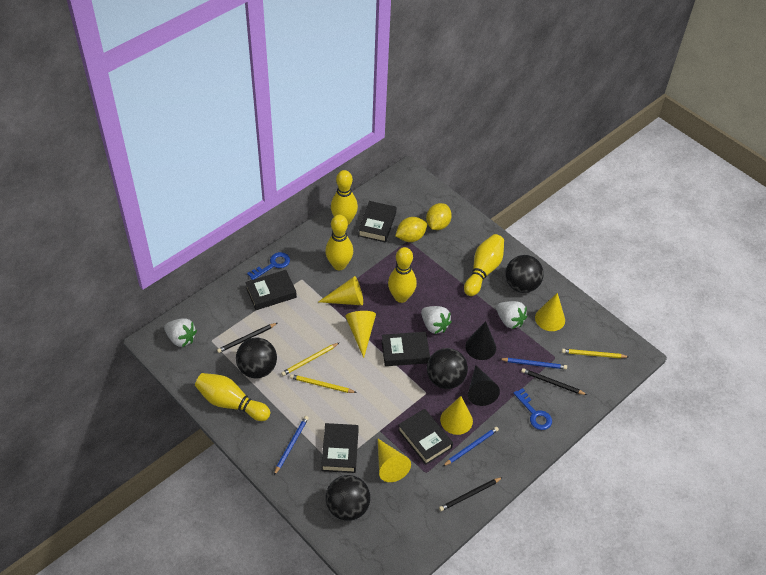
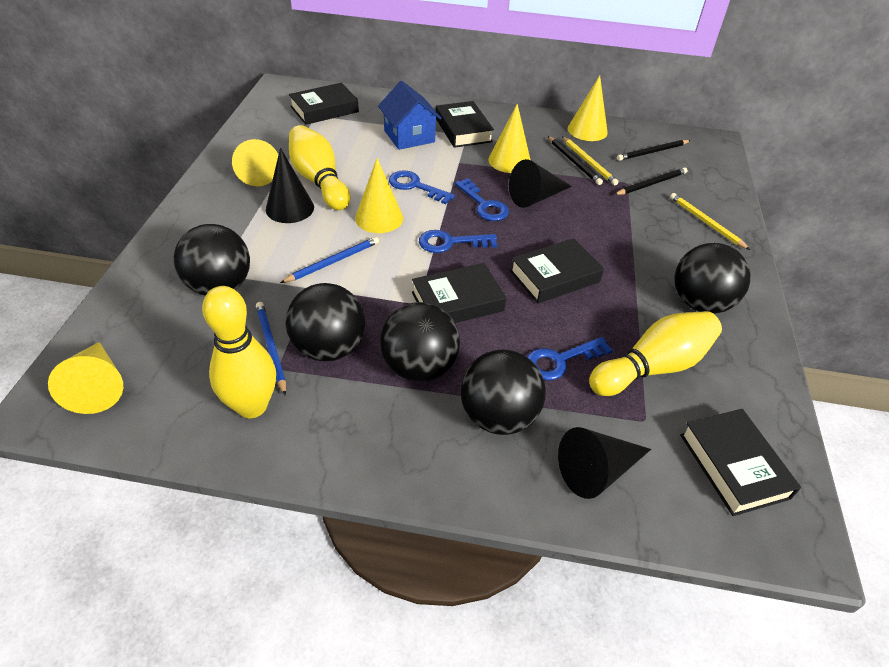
black ball: 4 -> 5
black cone: 2 -> 3
blue house: 0 -> 1
blue key: 2 -> 4
blue pencil: 3 -> 2
white strawberry: 3 -> 0
yellow bowling pin: 5 -> 3
yellow lemon: 2 -> 0
yellow pencil: 3 -> 2

